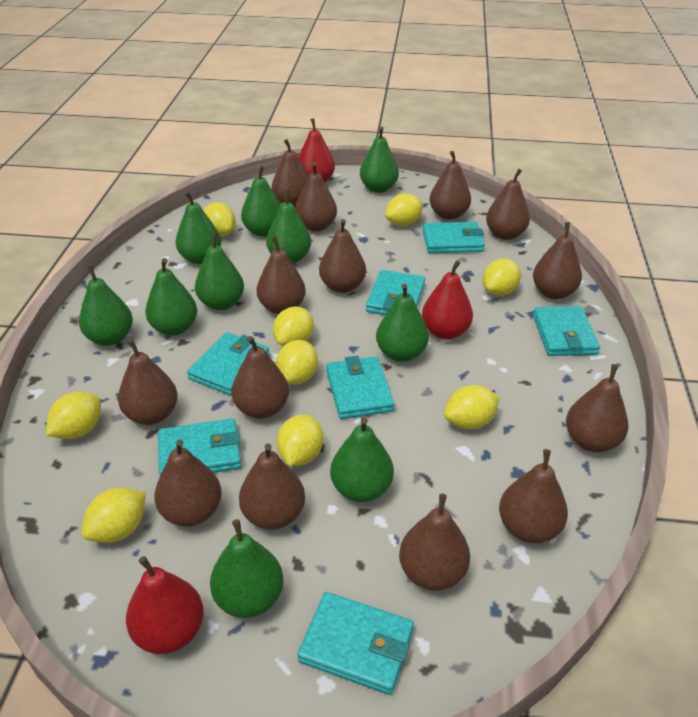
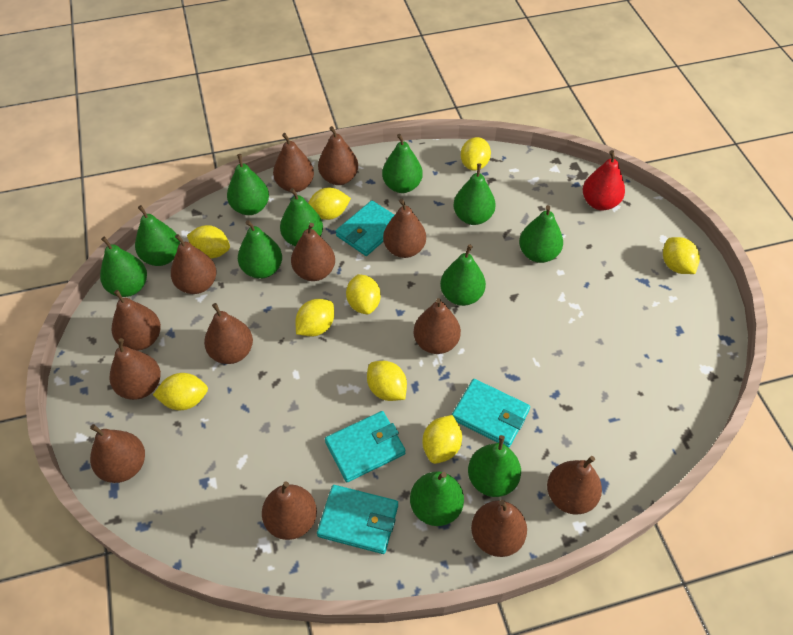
brown pear: 14 -> 13
green pear: 10 -> 11
red pear: 3 -> 1
turquoise wallet: 7 -> 4

